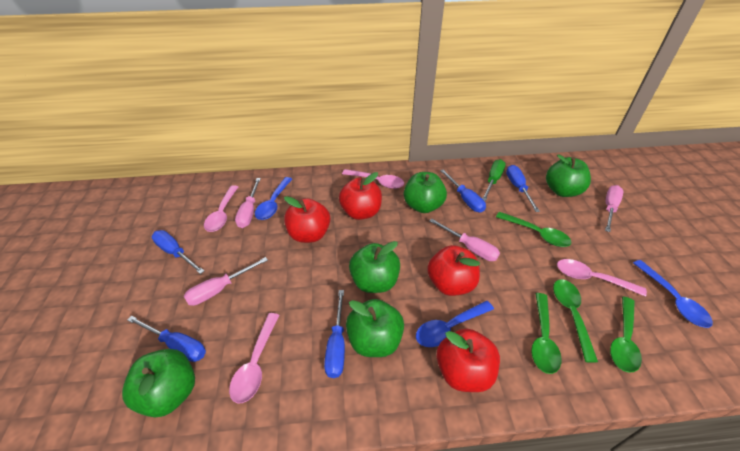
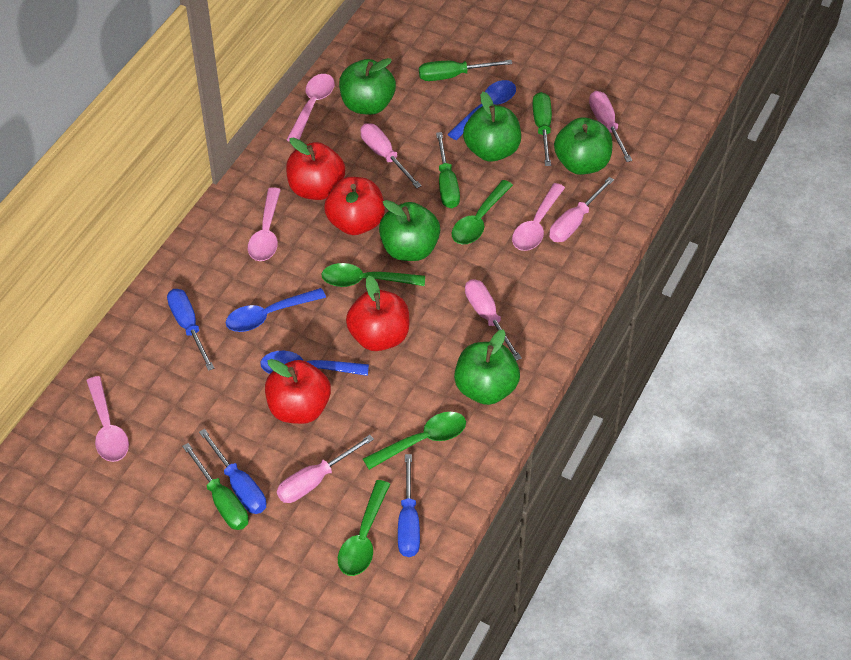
blue screwdriver: 5 -> 3
green screwdriver: 1 -> 4
pink screwdriver: 4 -> 5

